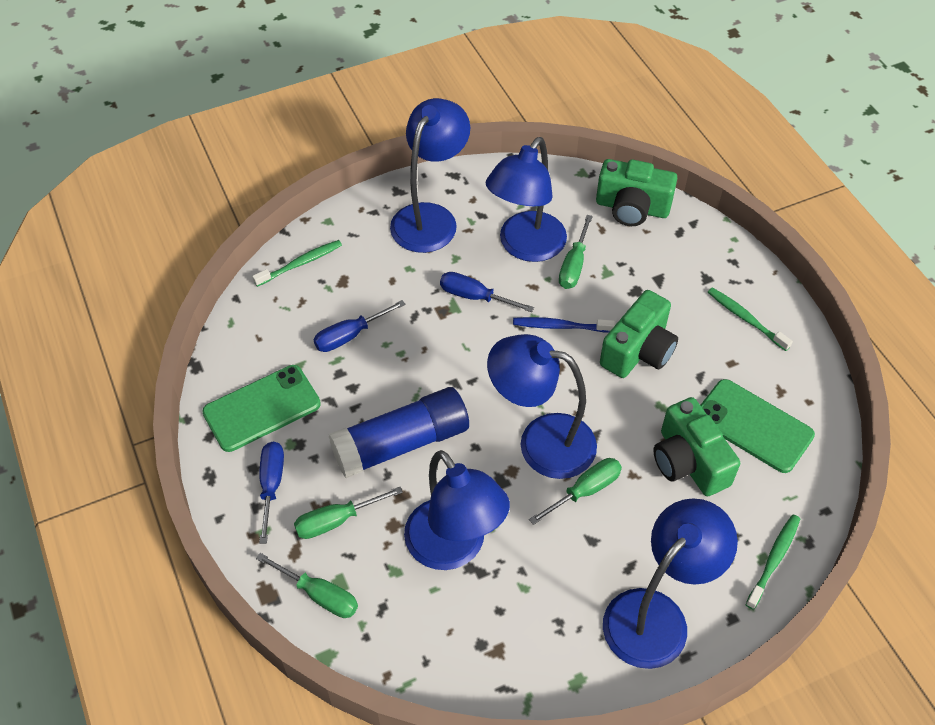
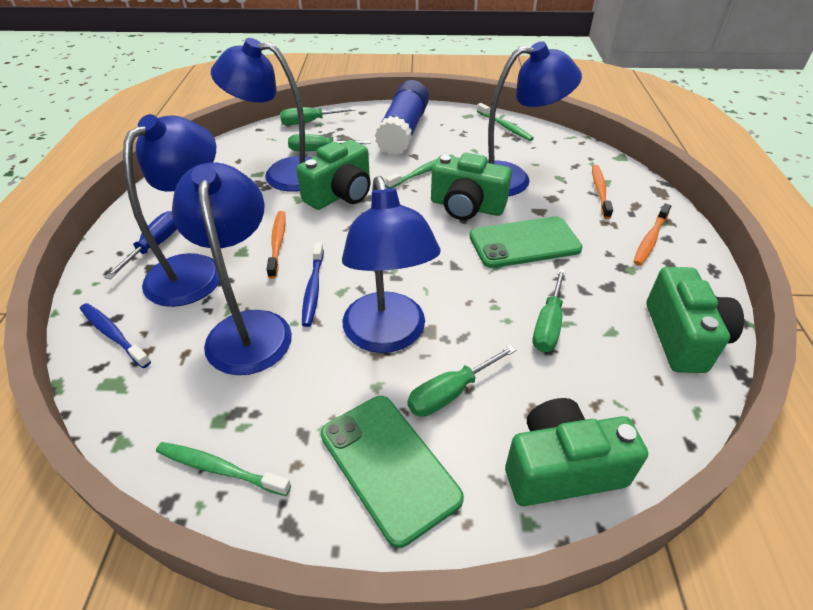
blue screwdriver: 3 -> 1
blue toothbrush: 1 -> 2
green camera: 3 -> 4
orange toothbrush: 0 -> 3

